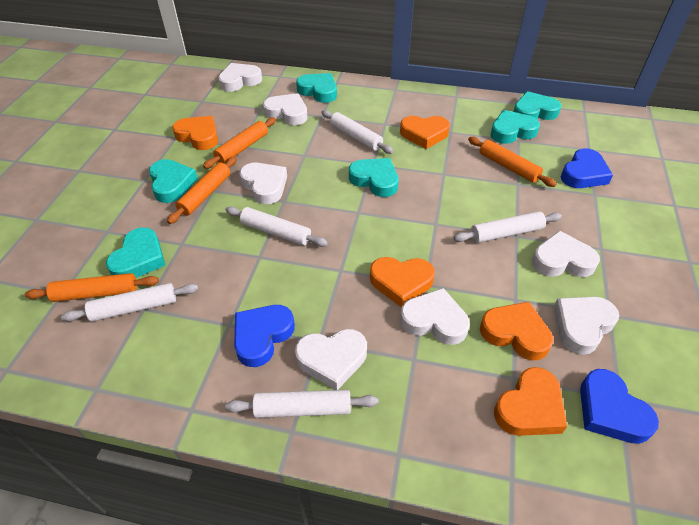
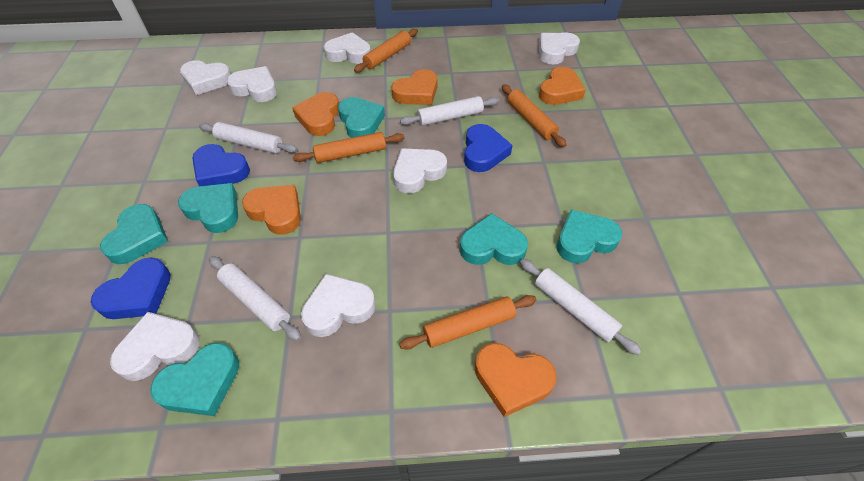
white rolling pin: 5 -> 4

